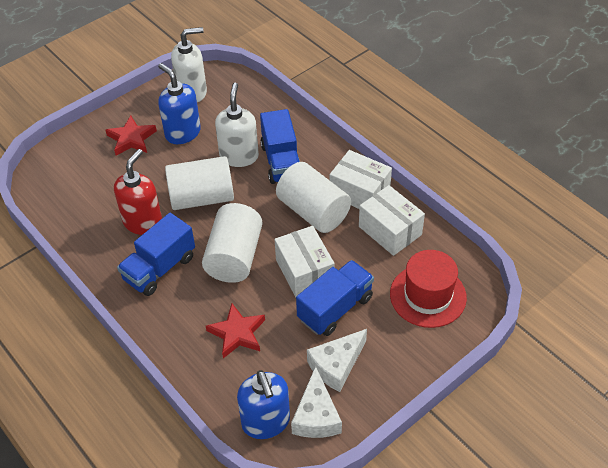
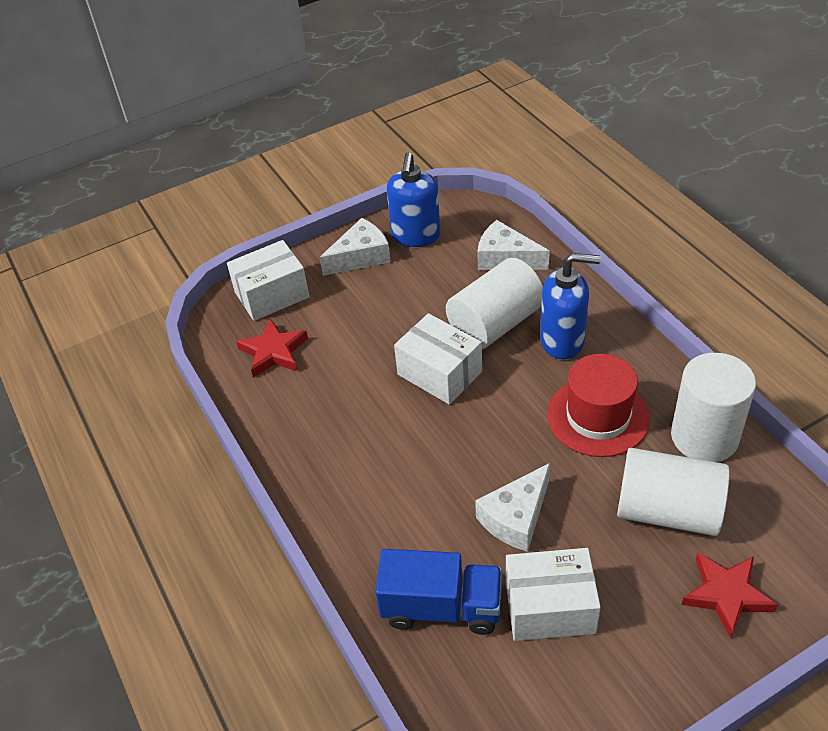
blue truck: 3 -> 1
red soap dispenser: 1 -> 0
white cheese: 2 -> 3
white soap dispenser: 2 -> 0

